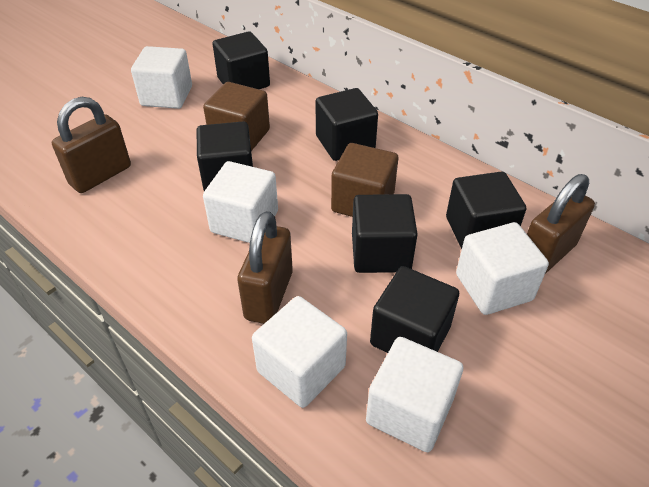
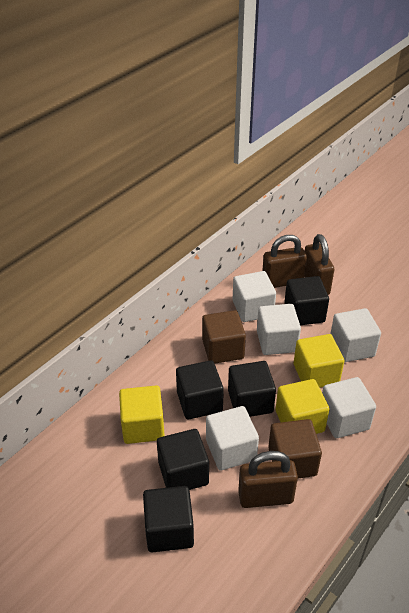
black cube: 6 -> 5
yellow cube: 0 -> 3

